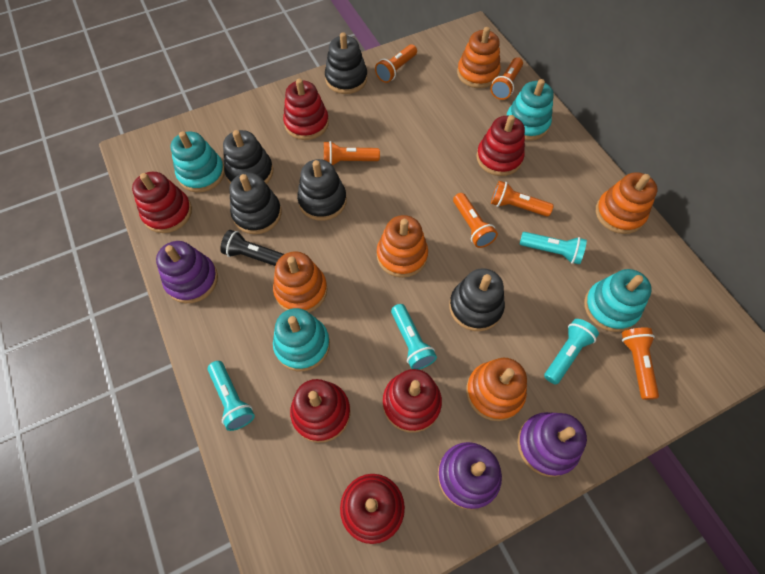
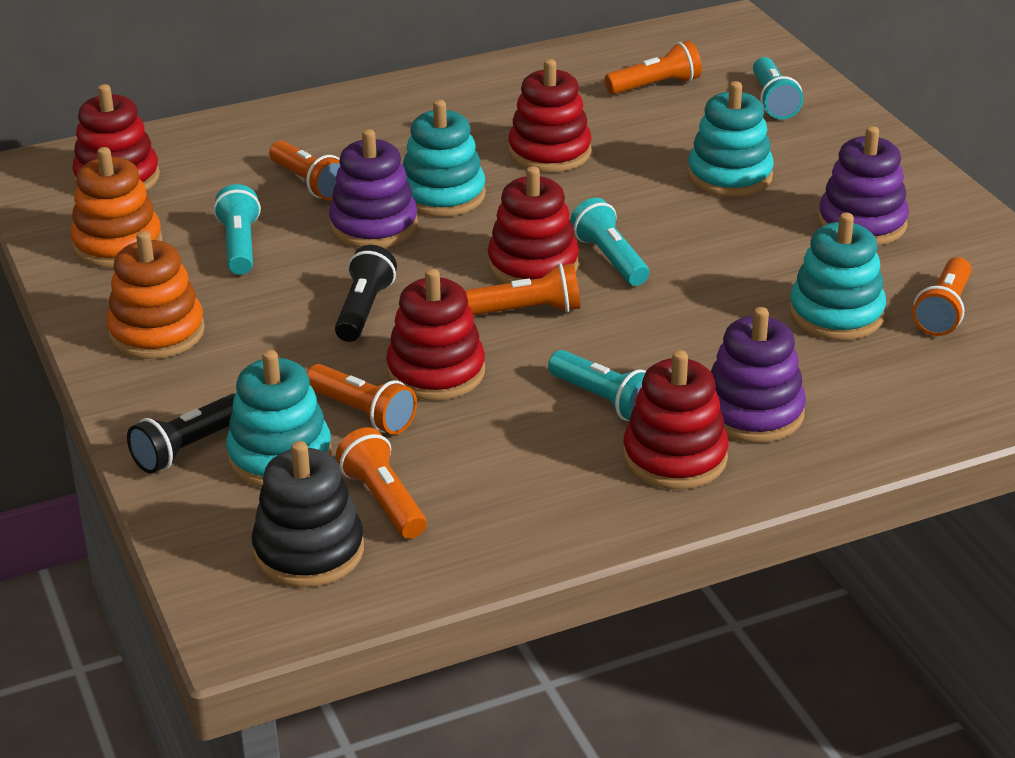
black flashlight: 1 -> 2
black stacking toy: 5 -> 1
orange stacking toy: 5 -> 2
red stacking toy: 6 -> 5

